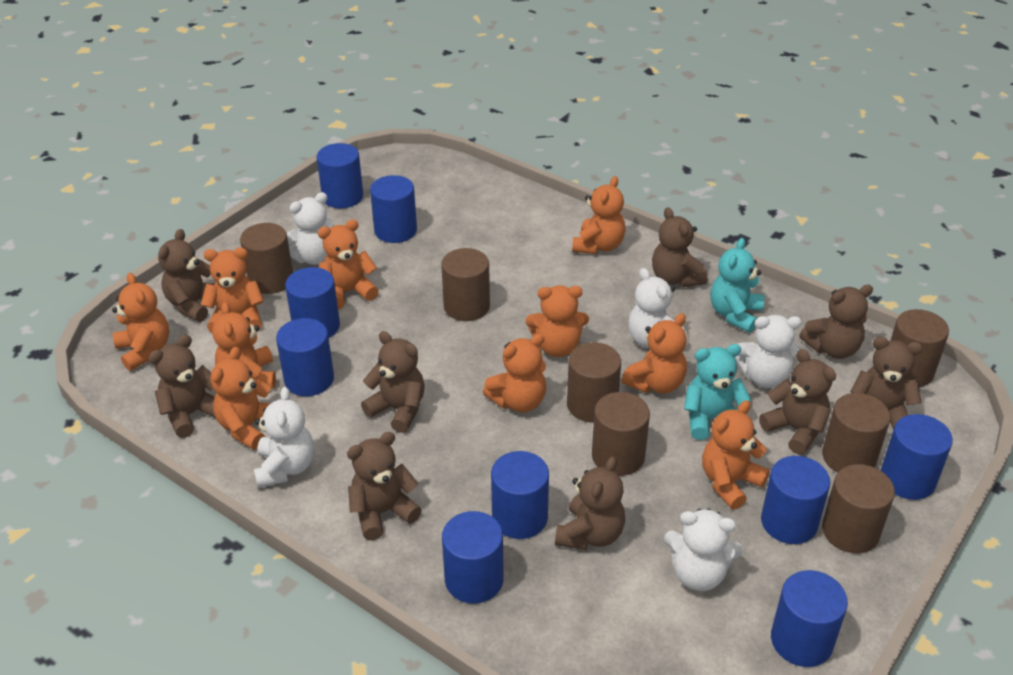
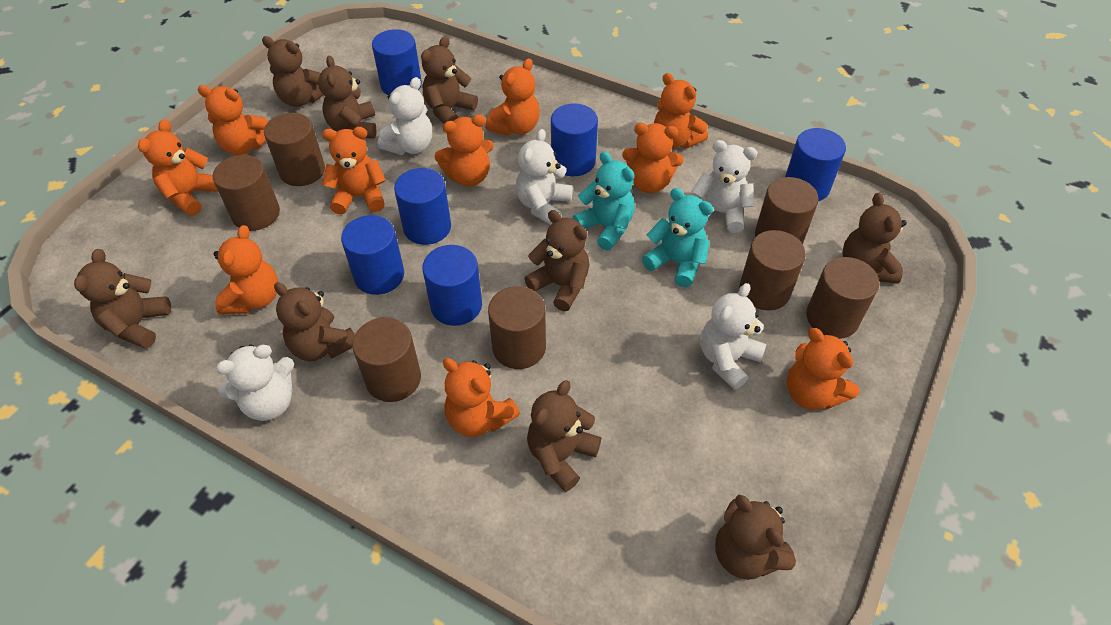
blue cylinder: 9 -> 6

